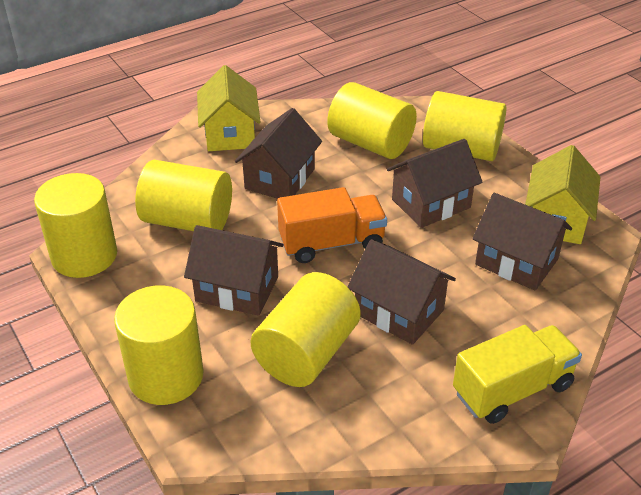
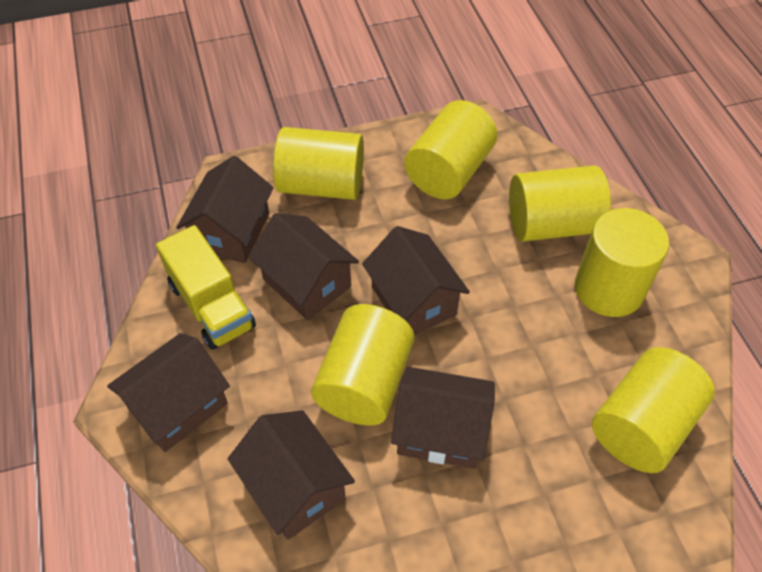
brown house: 5 -> 6
orange truck: 1 -> 0
yellow house: 2 -> 0

